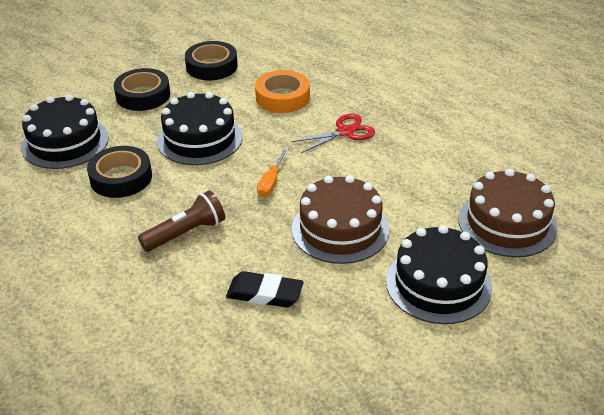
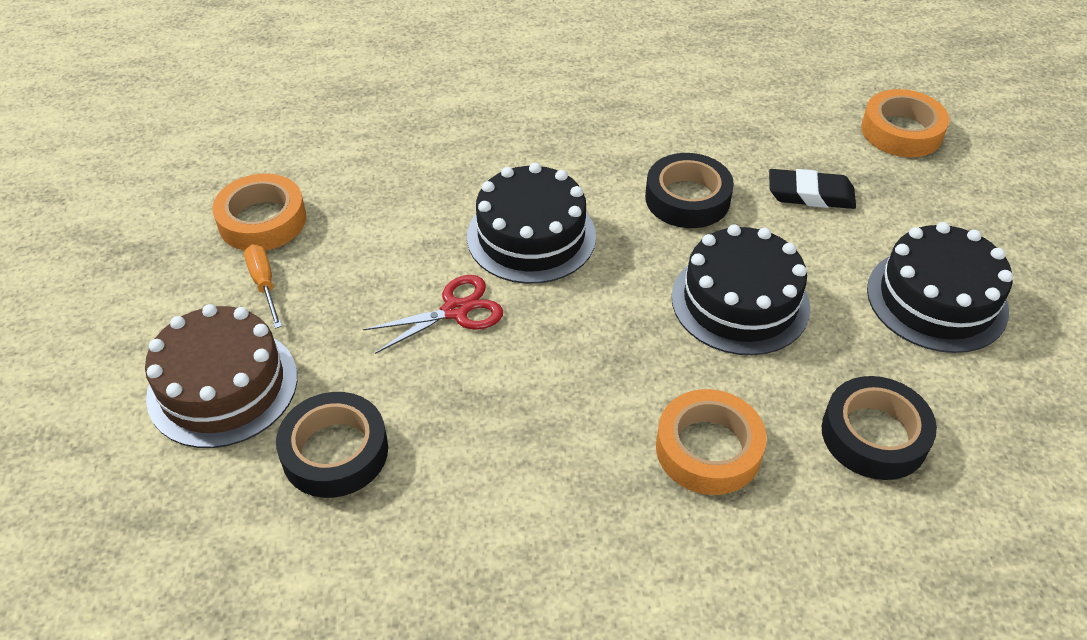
brown cake: 2 -> 1
brown flashlight: 1 -> 0
orange tape: 1 -> 3

